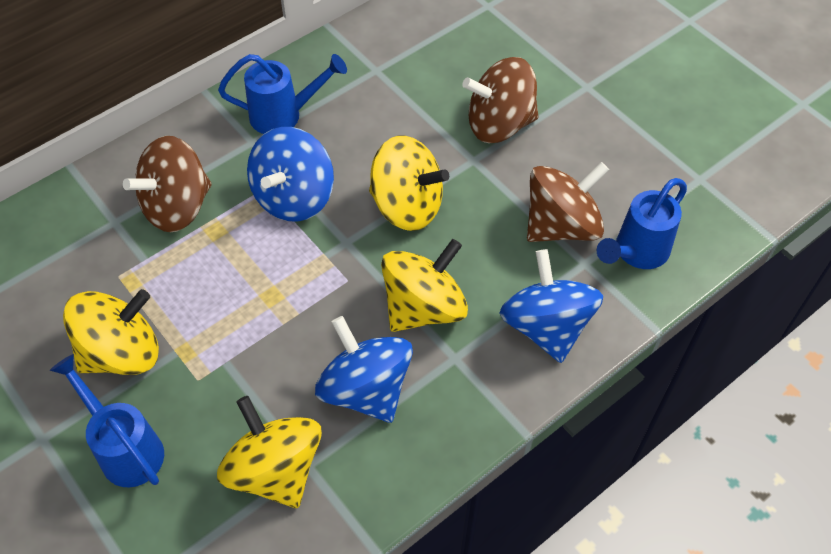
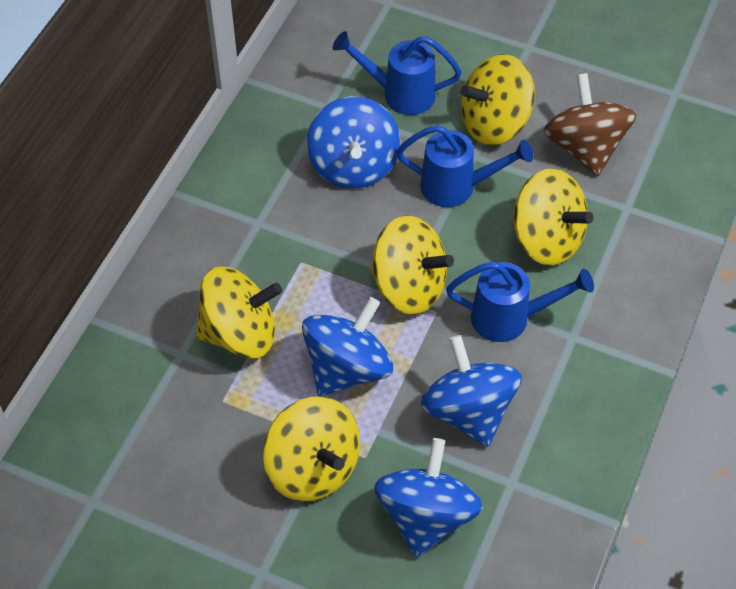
blue spinning top: 3 -> 4
brown spinning top: 3 -> 1
yellow spinning top: 4 -> 5

